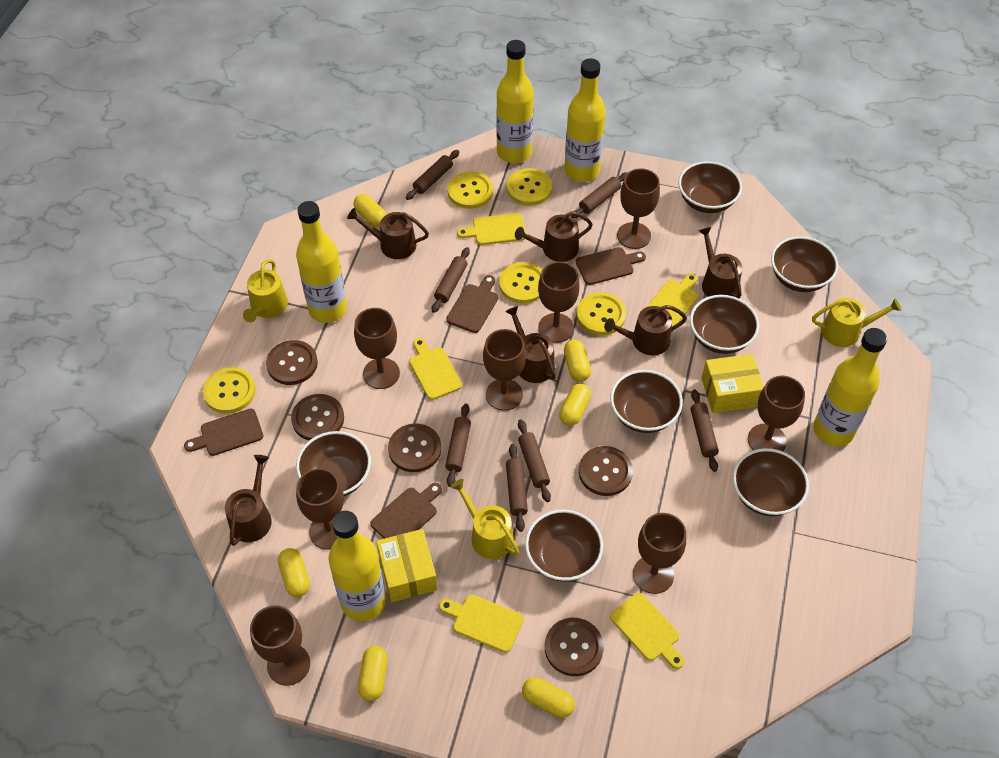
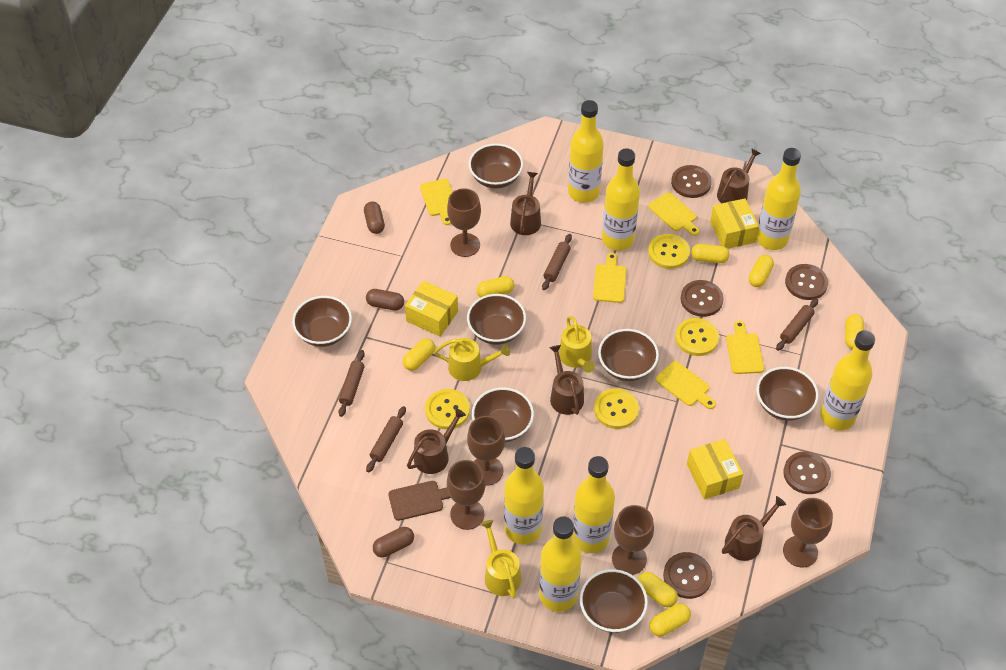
brown capsule: 0 -> 3
brown cutting board: 4 -> 1
brown goblet: 8 -> 5
brown rolling pin: 7 -> 4
brown watering can: 6 -> 5
yellow bottle: 5 -> 7
yellow box: 2 -> 3
yellow button: 5 -> 4
yellow capsule: 6 -> 7

